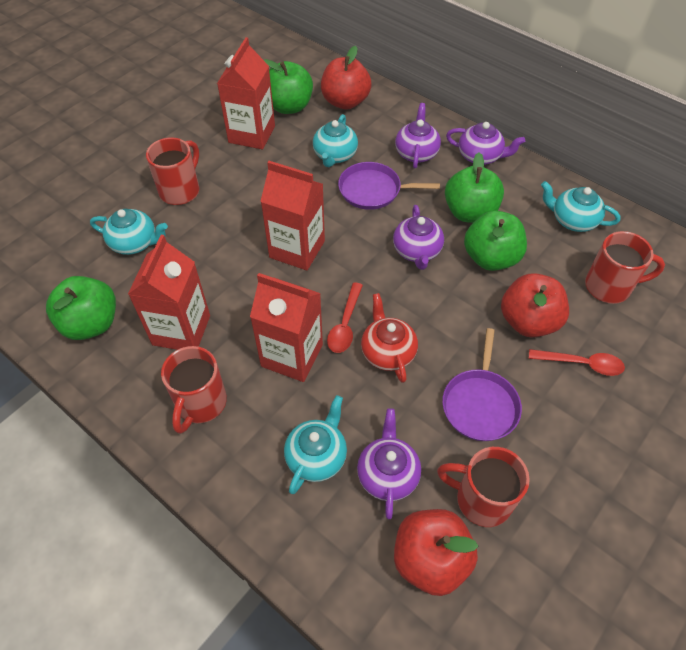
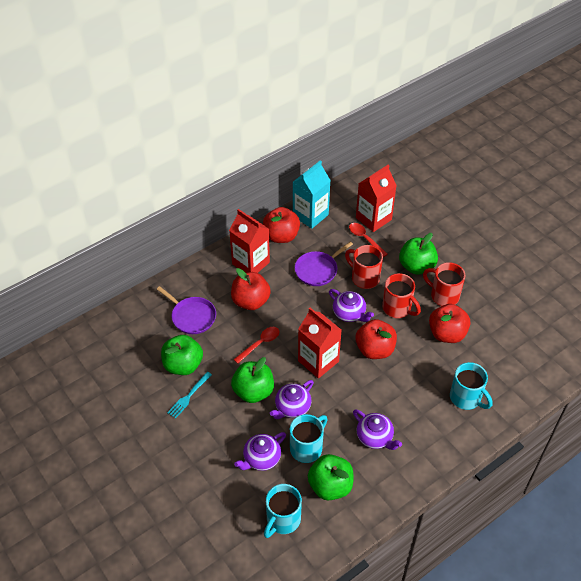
red apple: 3 -> 4
red carton: 4 -> 3
red mug: 4 -> 3
red teapot: 1 -> 0
turquoise carton: 0 -> 1
turquoise fork: 0 -> 1
turquoise mug: 0 -> 3
turquoise teapot: 4 -> 0

